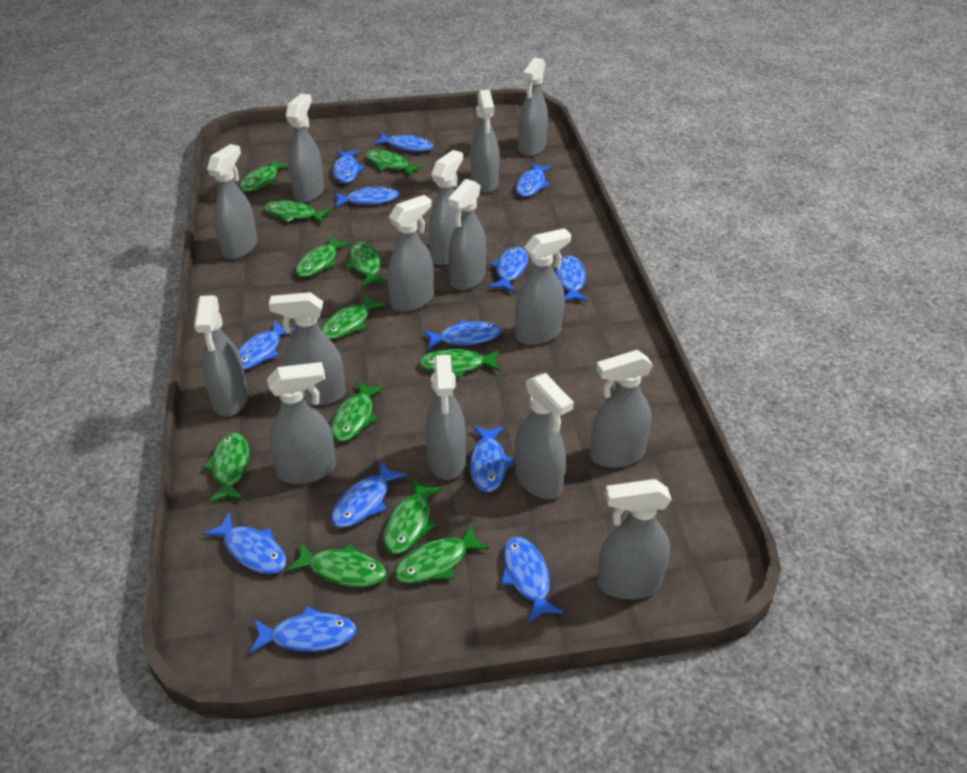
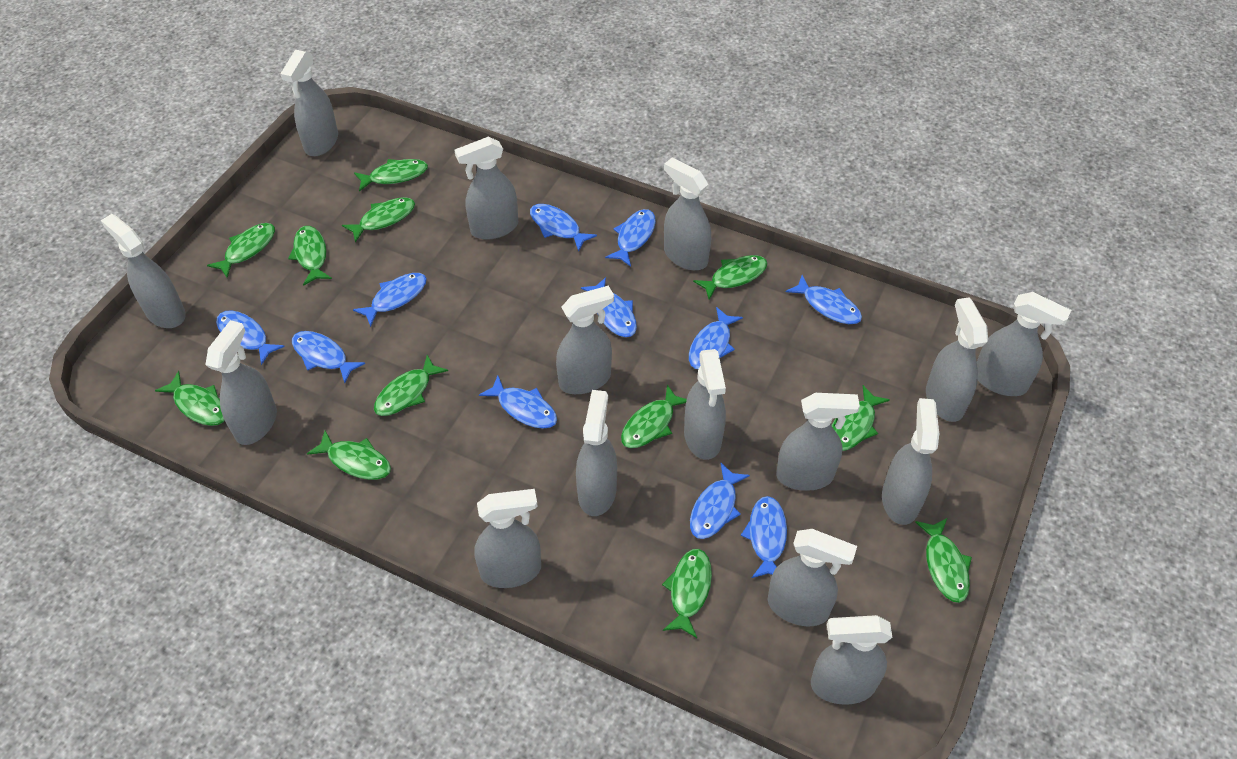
blue fish: 13 -> 11

